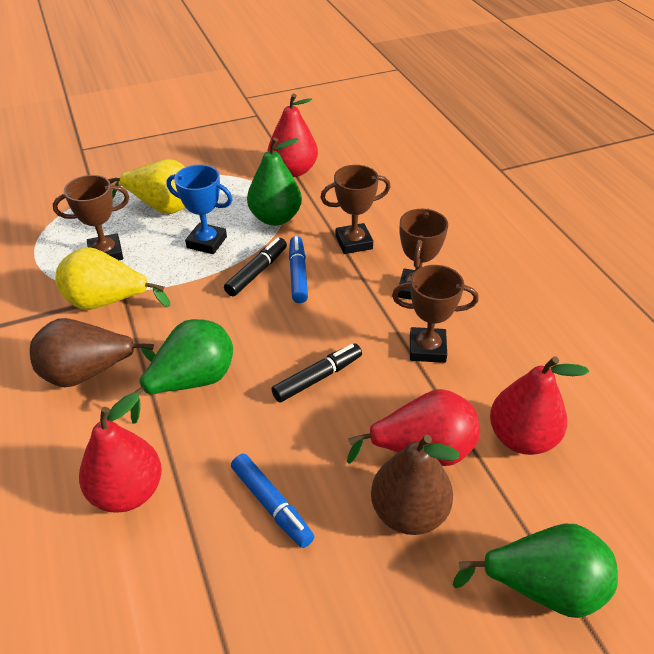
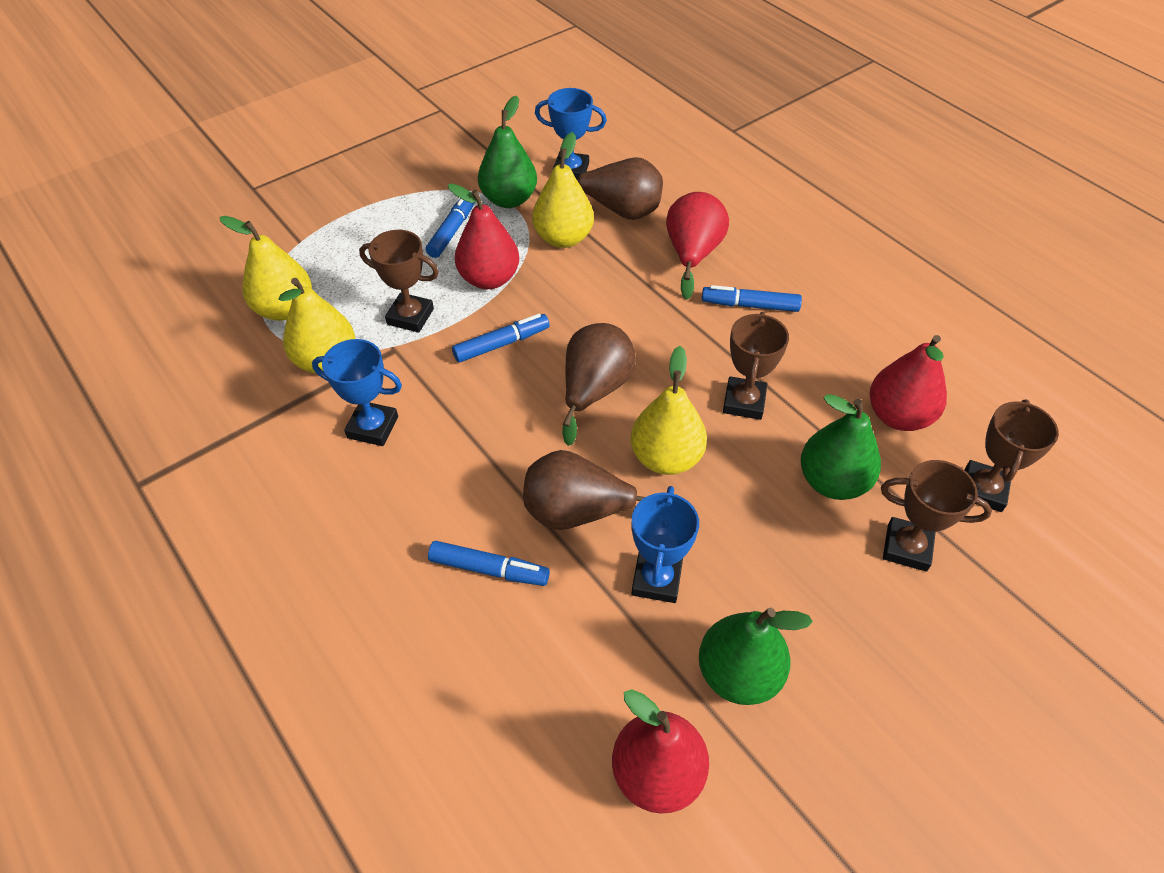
black marker: 2 -> 0
blue marker: 2 -> 4
blue trophy: 1 -> 3
brown pear: 2 -> 3
yellow pear: 2 -> 4

